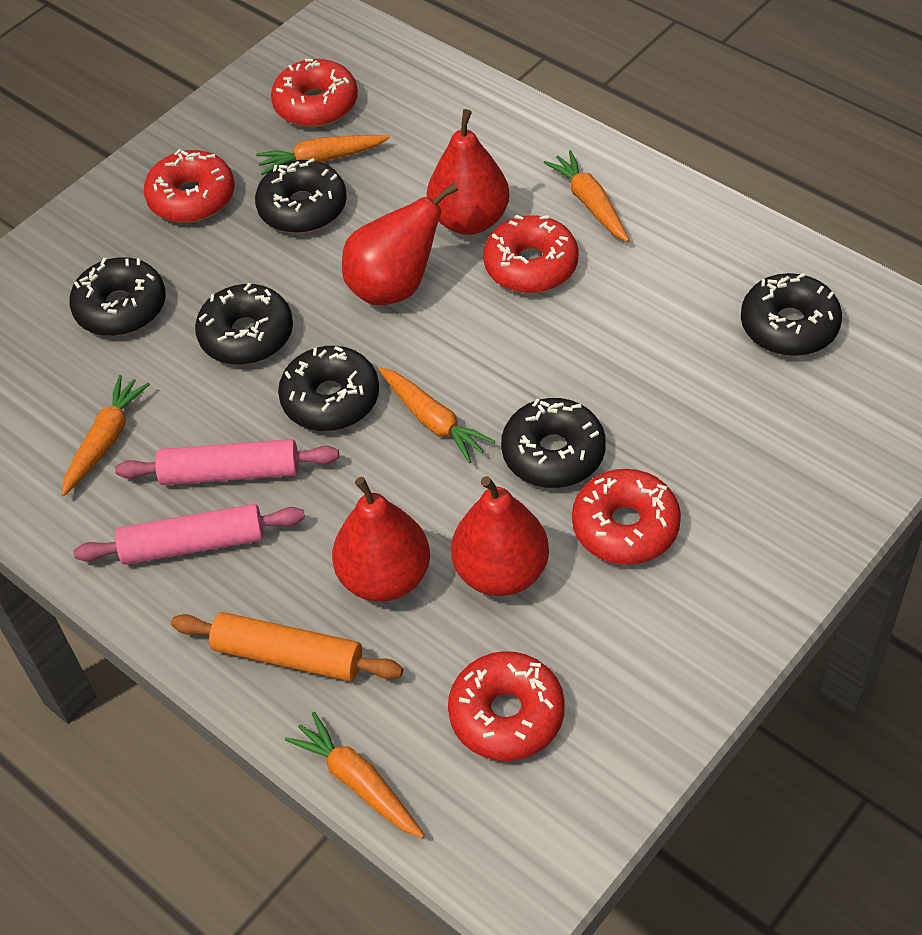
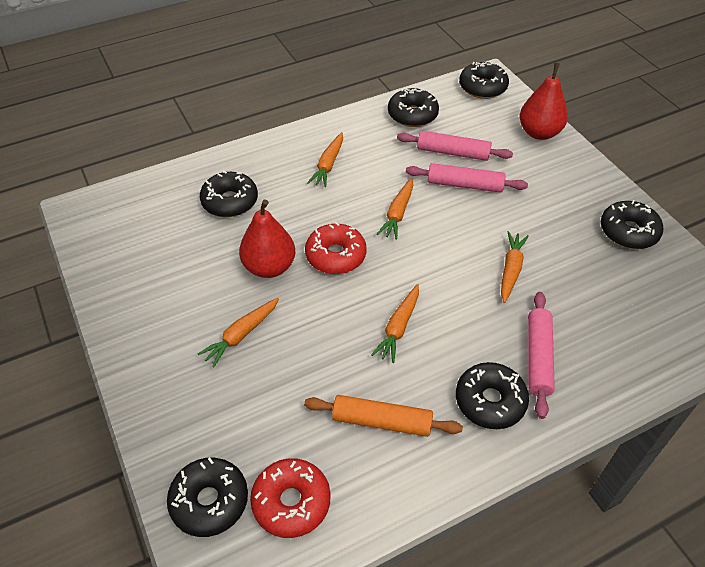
pink rolling pin: 2 -> 3
red donut: 5 -> 2
red pear: 4 -> 2

